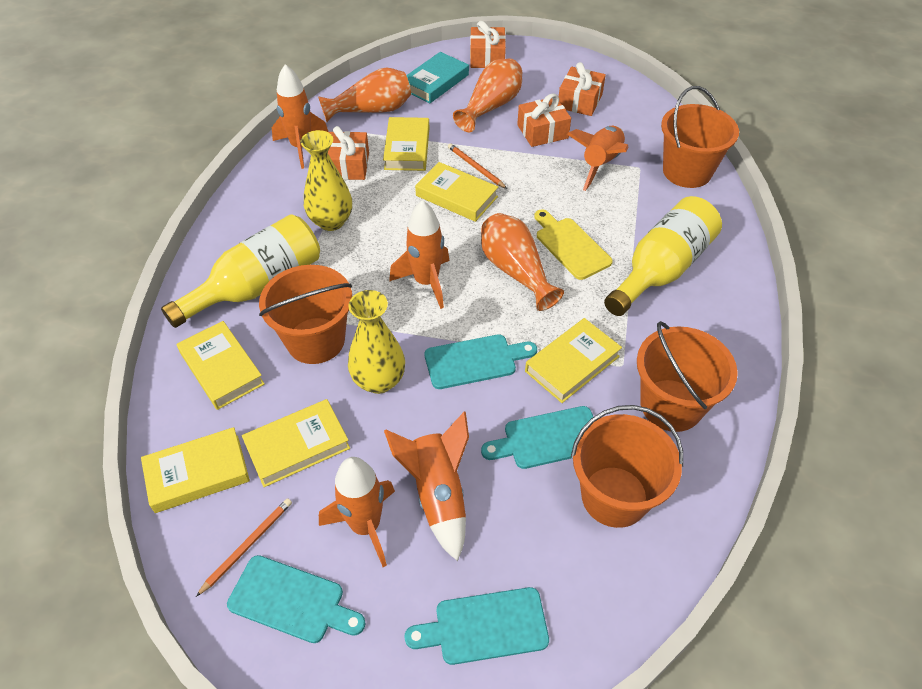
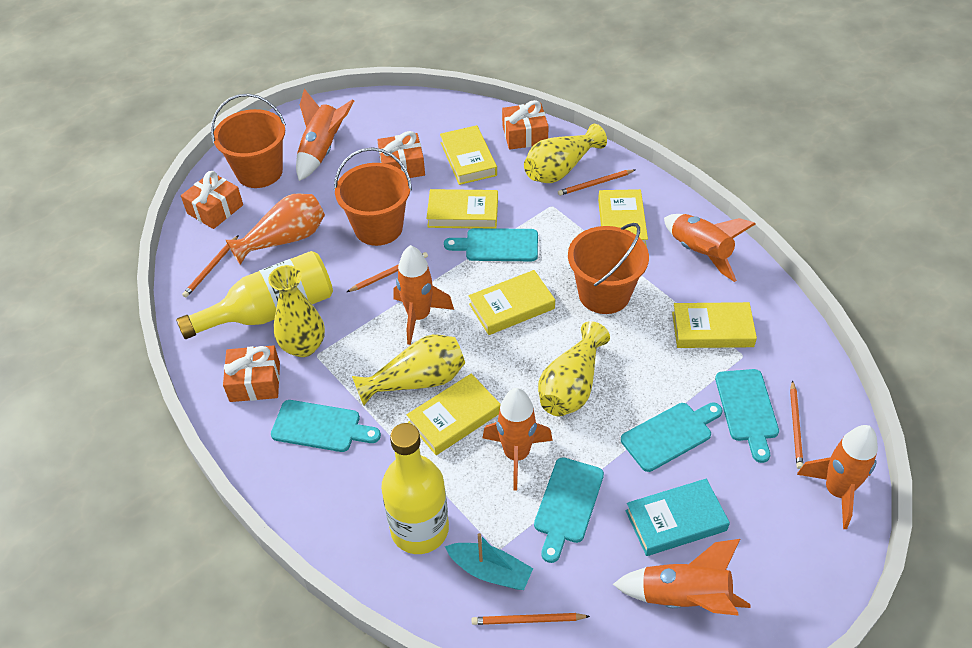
orange bucket: 4 -> 3
orange pencil: 2 -> 5
orange rocket: 5 -> 6
orange vase: 3 -> 1
turquoise boat: 0 -> 1
turquoise cutting board: 4 -> 5
yellow cutting board: 1 -> 0
yellow vase: 2 -> 4

